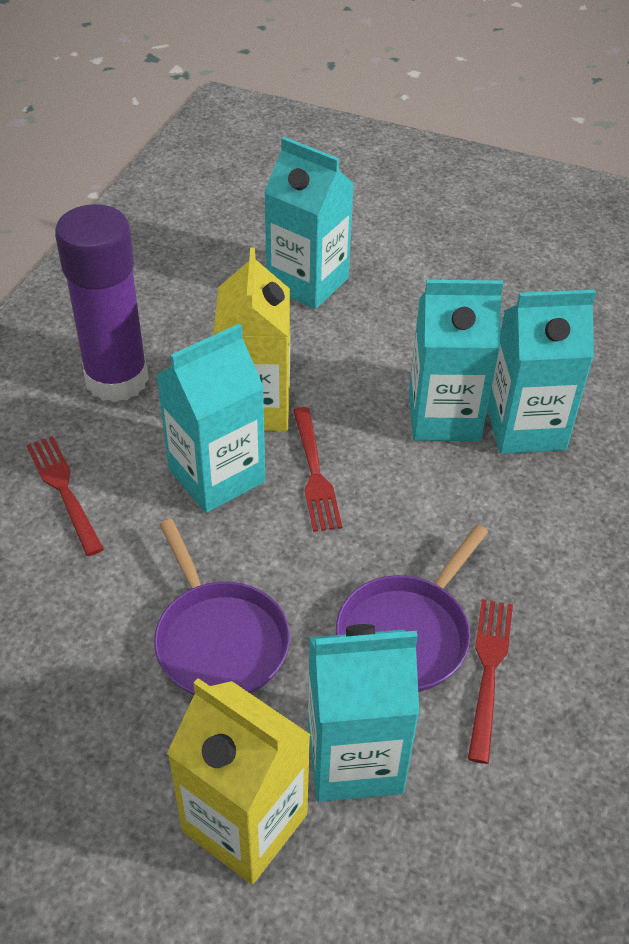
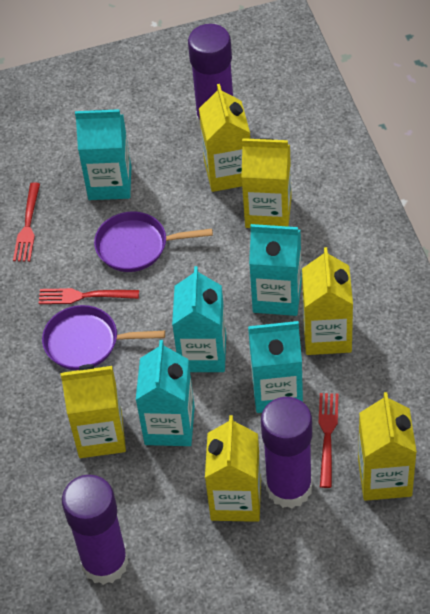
purple glue stick: 1 -> 3
yellow carton: 2 -> 6

